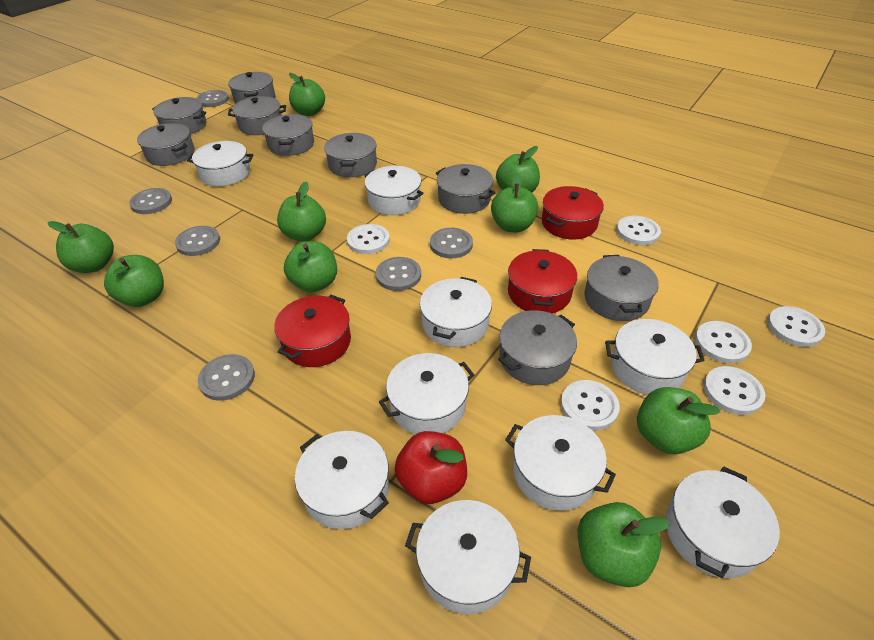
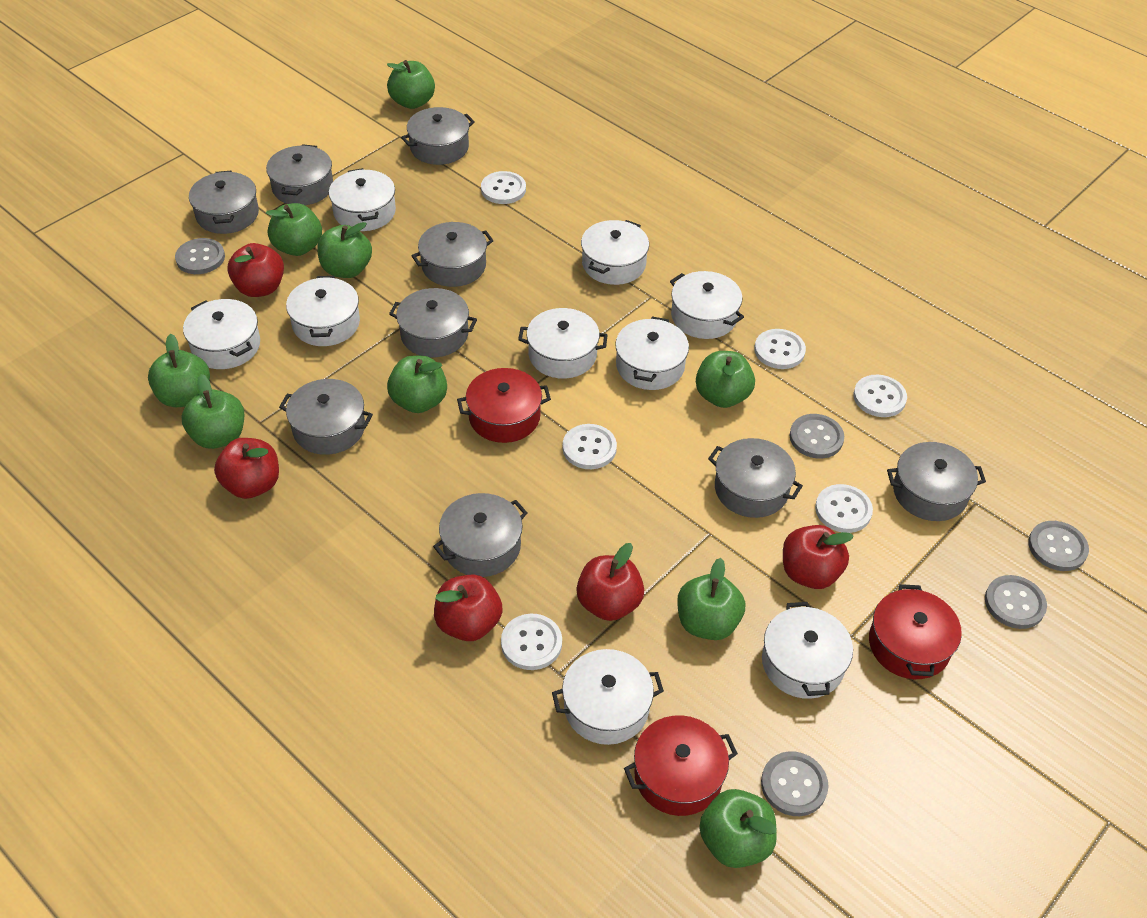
grey button: 6 -> 5
red apple: 1 -> 5

